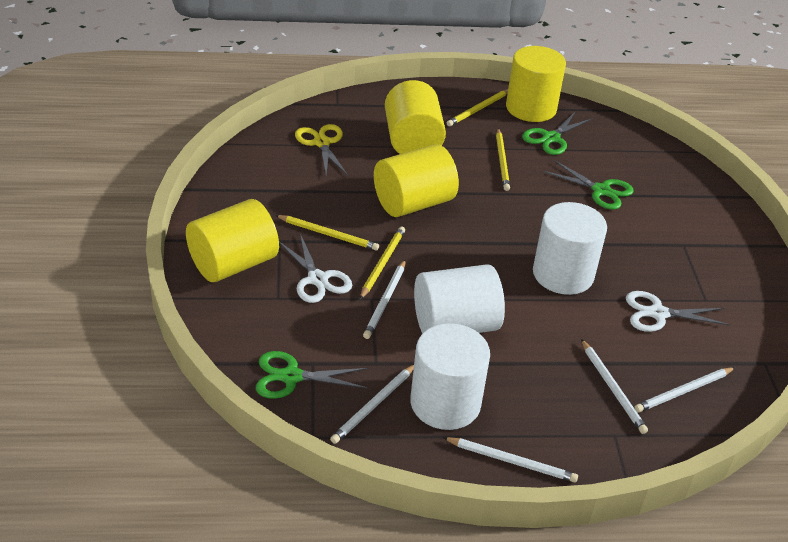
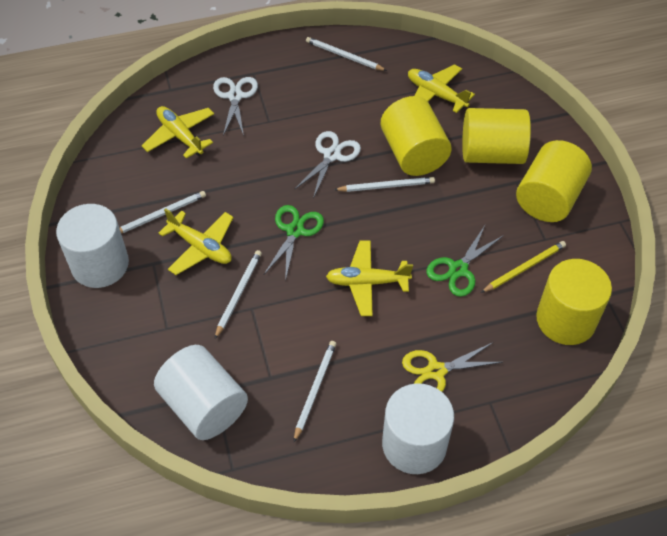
green scissors: 3 -> 2
yellow pencil: 4 -> 1
yellow plane: 0 -> 4

